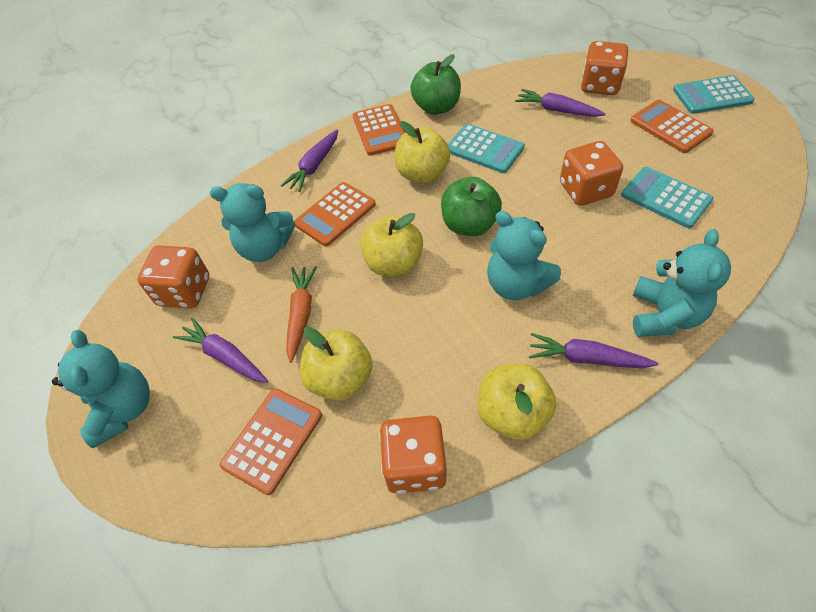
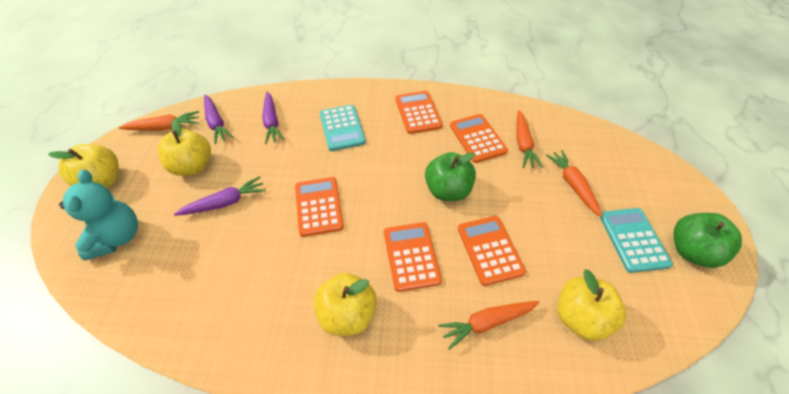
orange calculator: 4 -> 5
orange carrot: 1 -> 4
orange dice: 4 -> 0
purple carrot: 4 -> 3
turquoise calculator: 3 -> 2
turquoise teddy bear: 4 -> 1

